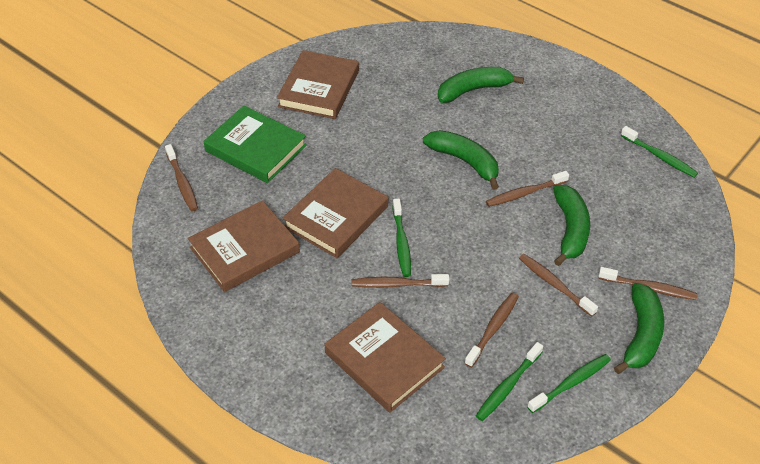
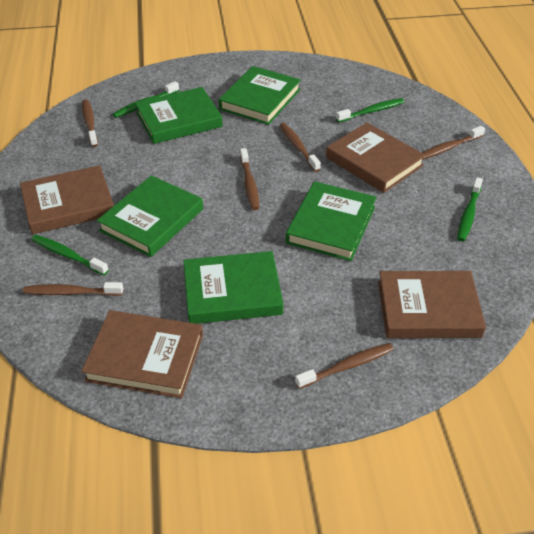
green banana: 4 -> 0
green book: 1 -> 5

